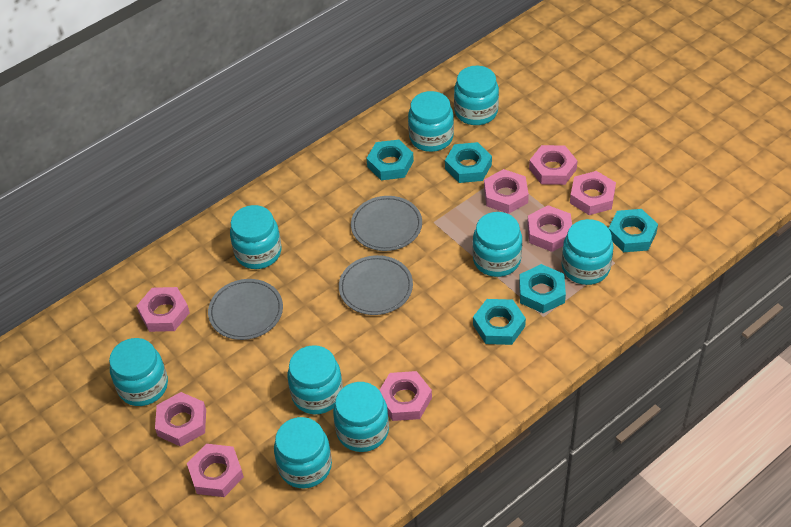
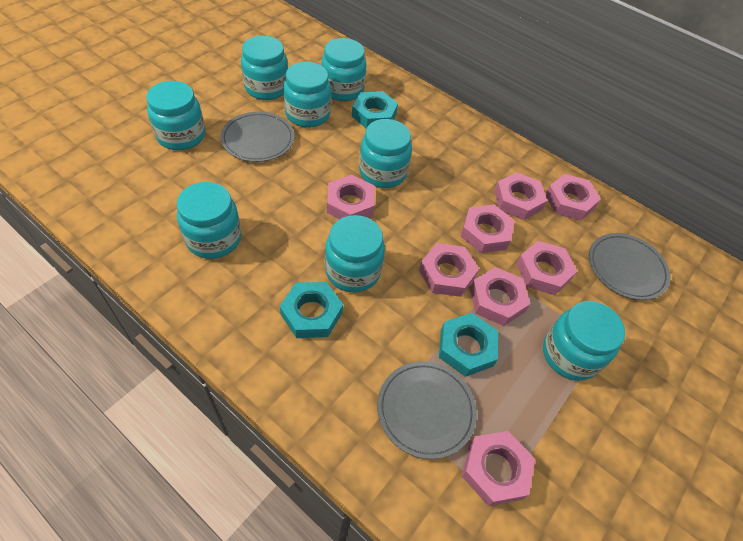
turquoise jar: 9 -> 8
turquoise nut: 5 -> 3

